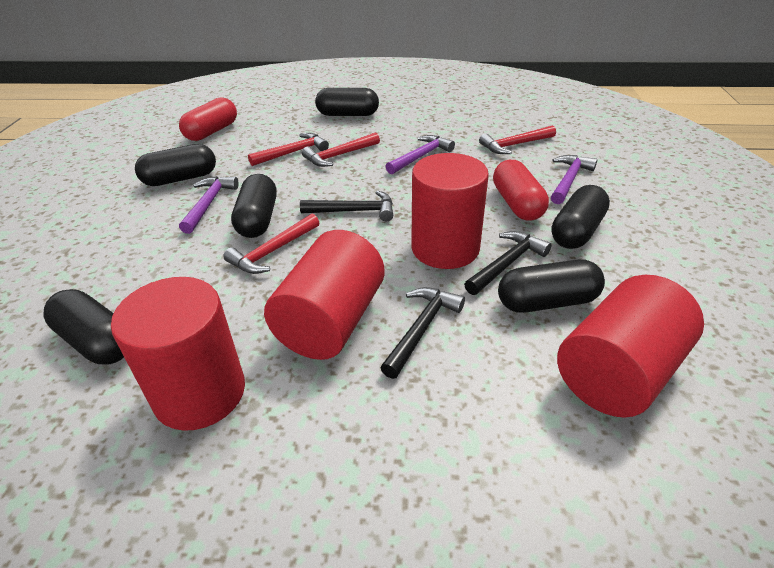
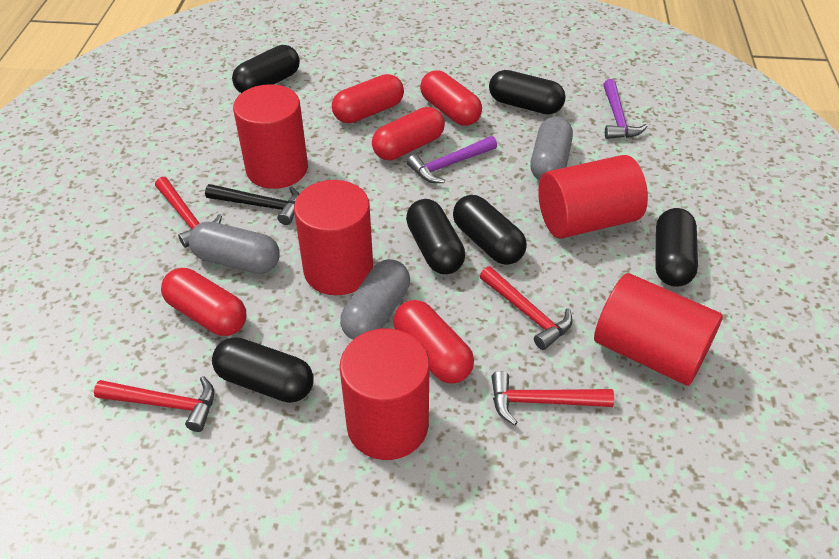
black hammer: 3 -> 1
grey capsule: 0 -> 3
purple hammer: 3 -> 2
red capsule: 2 -> 5
red cylinder: 4 -> 5

